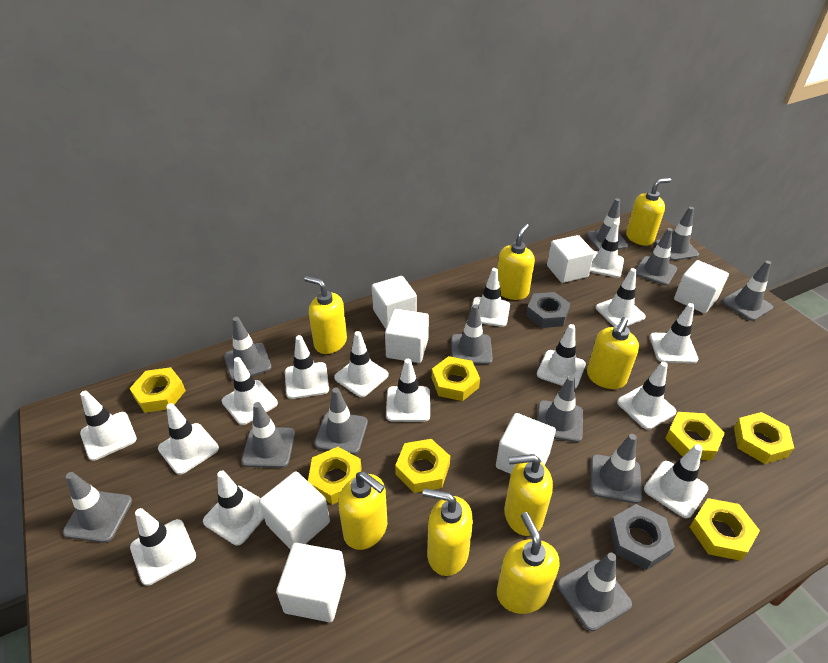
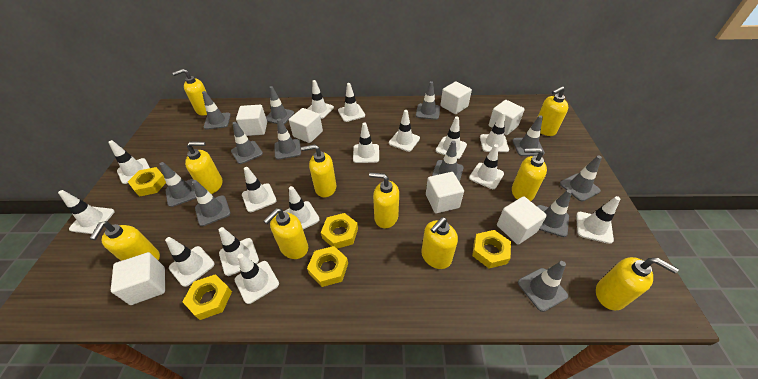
grey nut: 2 -> 0
yellow nut: 7 -> 5
yellow soap dispenser: 8 -> 10

